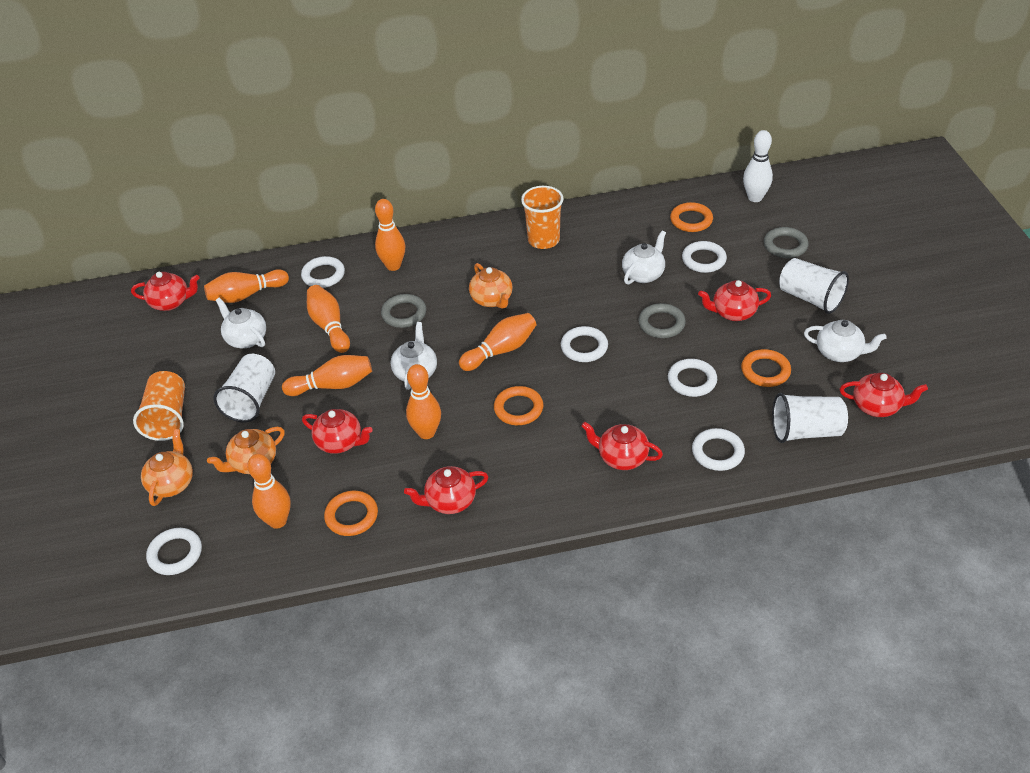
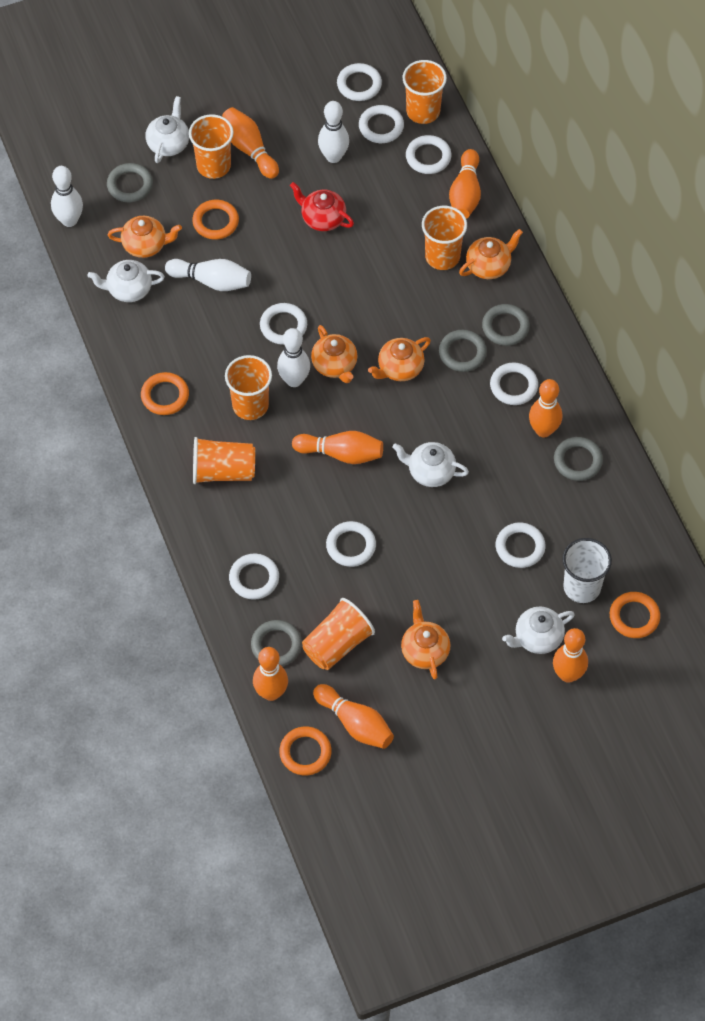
grey ring: 3 -> 5
orange cup: 2 -> 6
orange teapot: 3 -> 5
red teapot: 6 -> 1
white bowling pin: 1 -> 4
white cup: 3 -> 1
white ring: 6 -> 8

